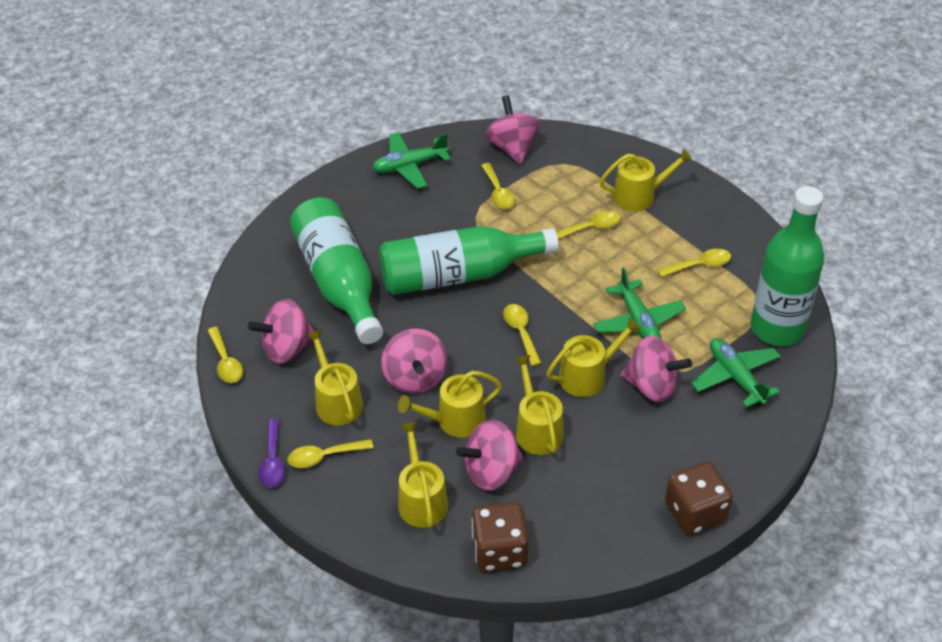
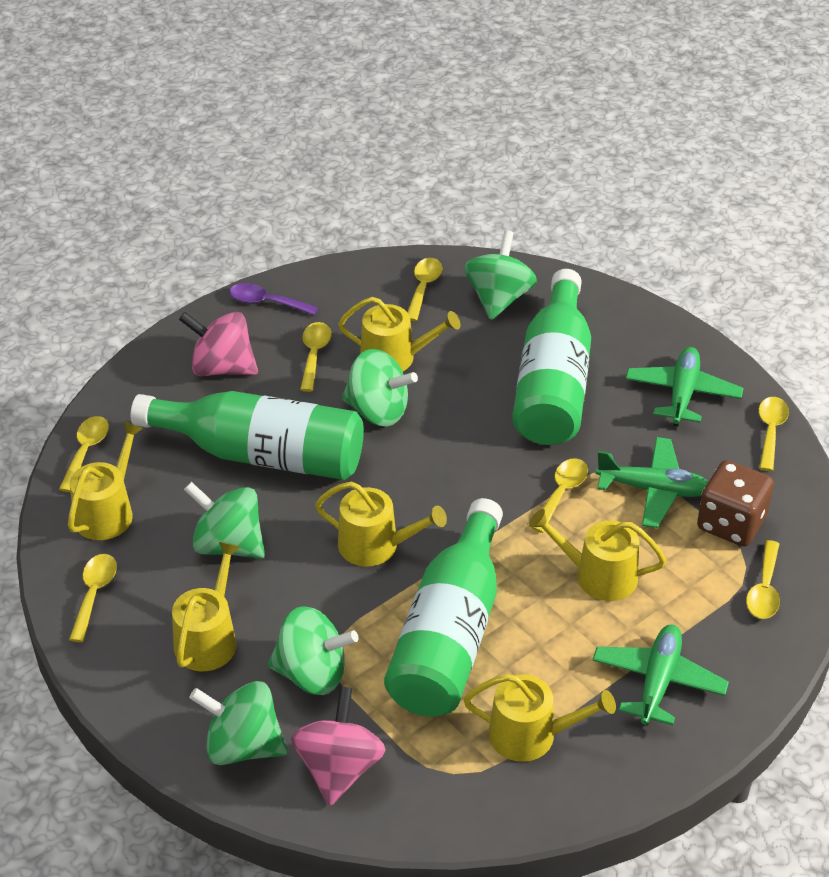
brown dice: 2 -> 1
green spinning top: 0 -> 5
pink spinning top: 5 -> 2
yellow spoon: 6 -> 7

